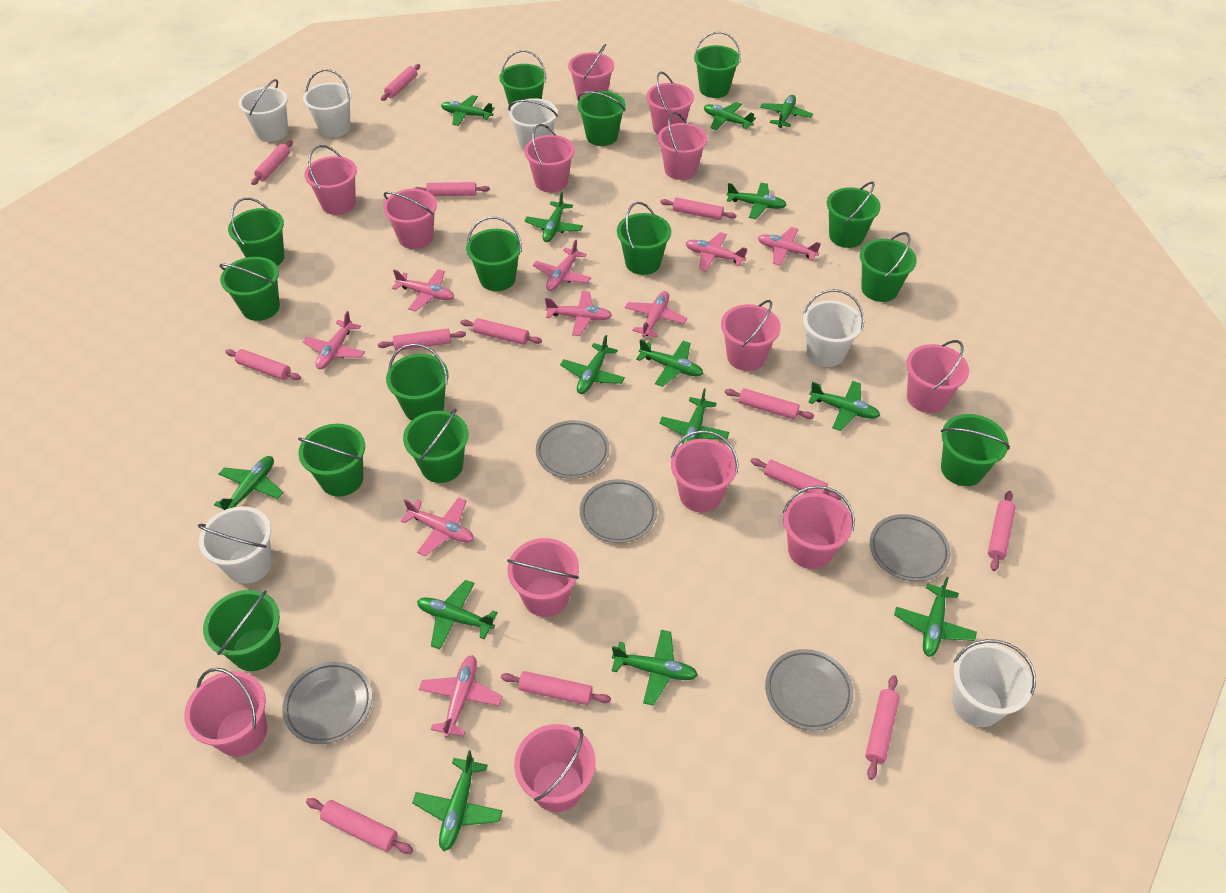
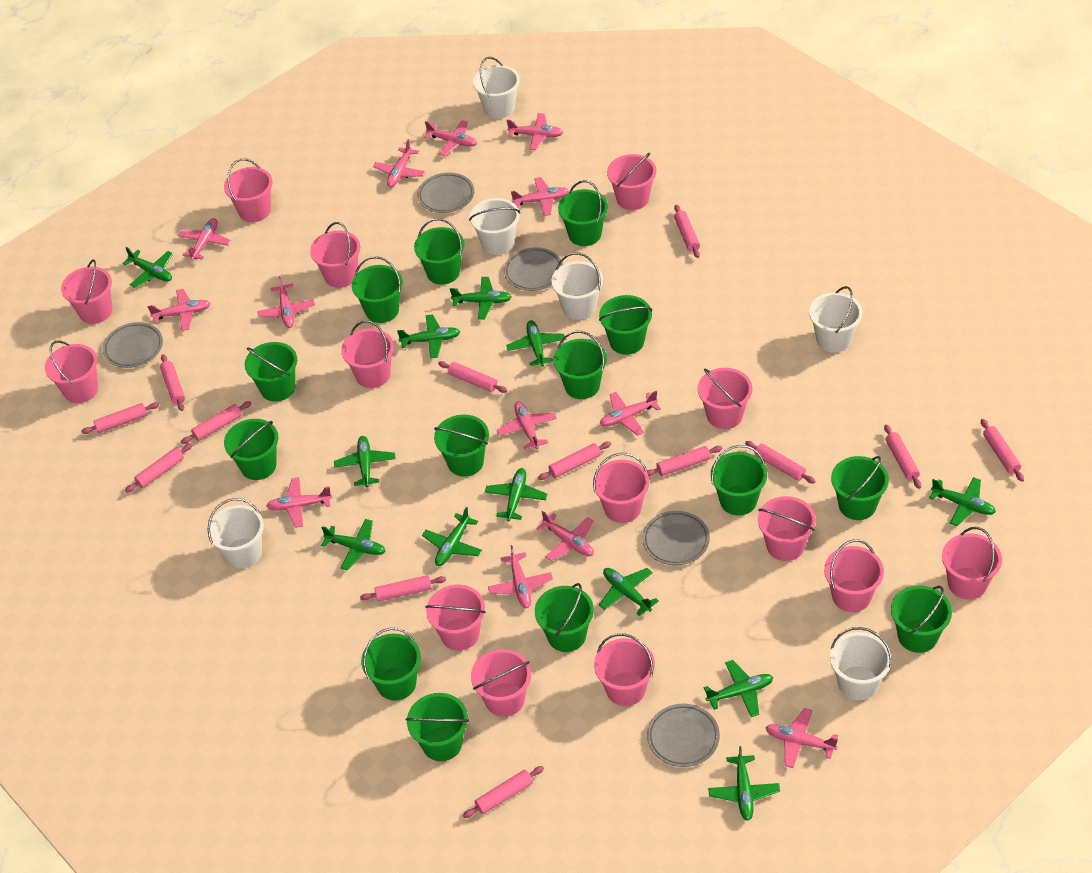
green plane: 14 -> 12
pink bucket: 13 -> 14
pink plane: 9 -> 13

